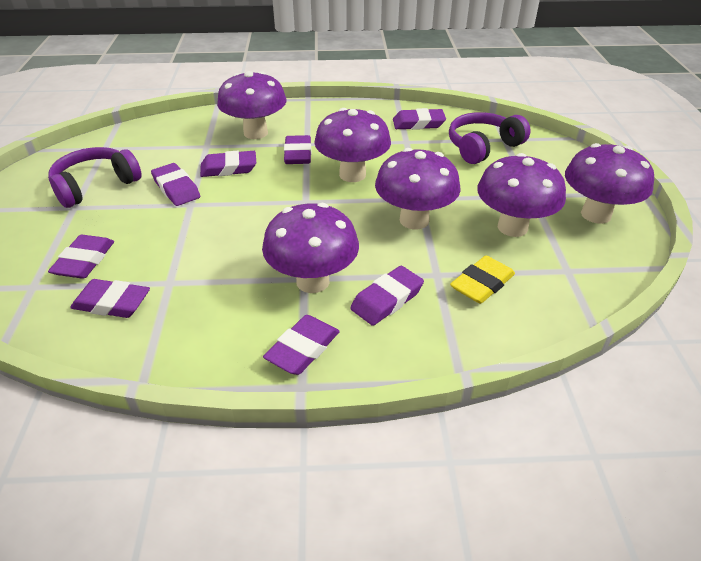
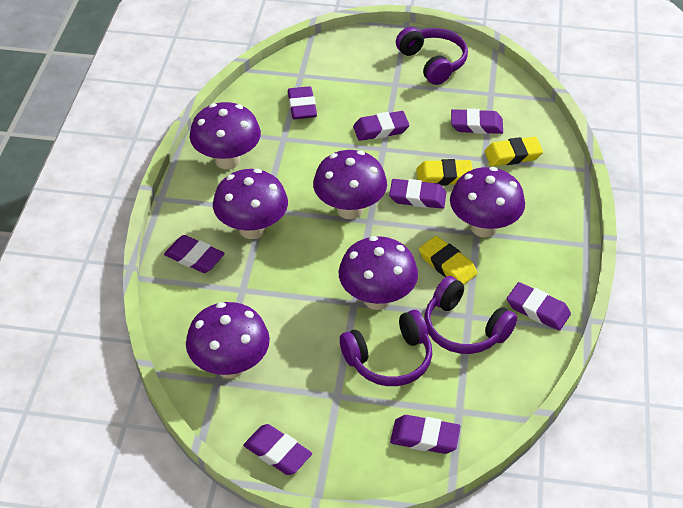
purple headphones: 2 -> 3
yellow eraser: 1 -> 3

